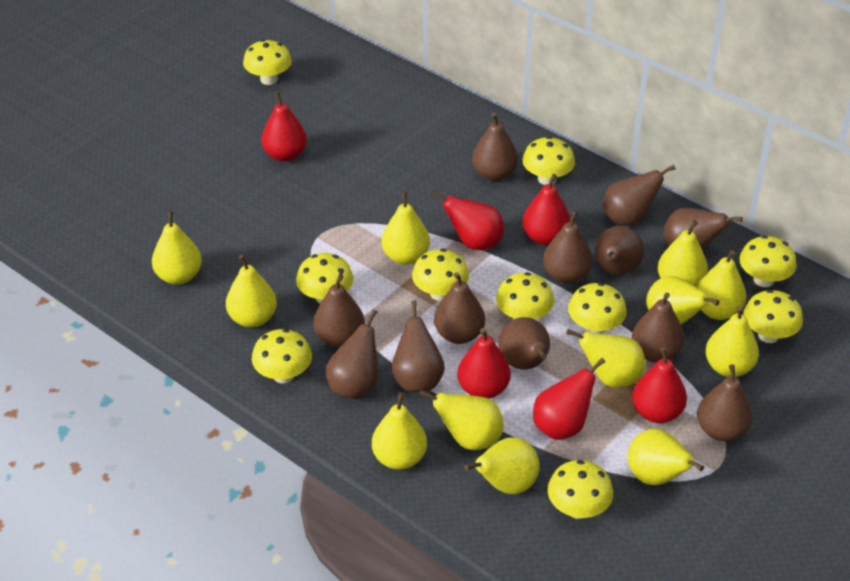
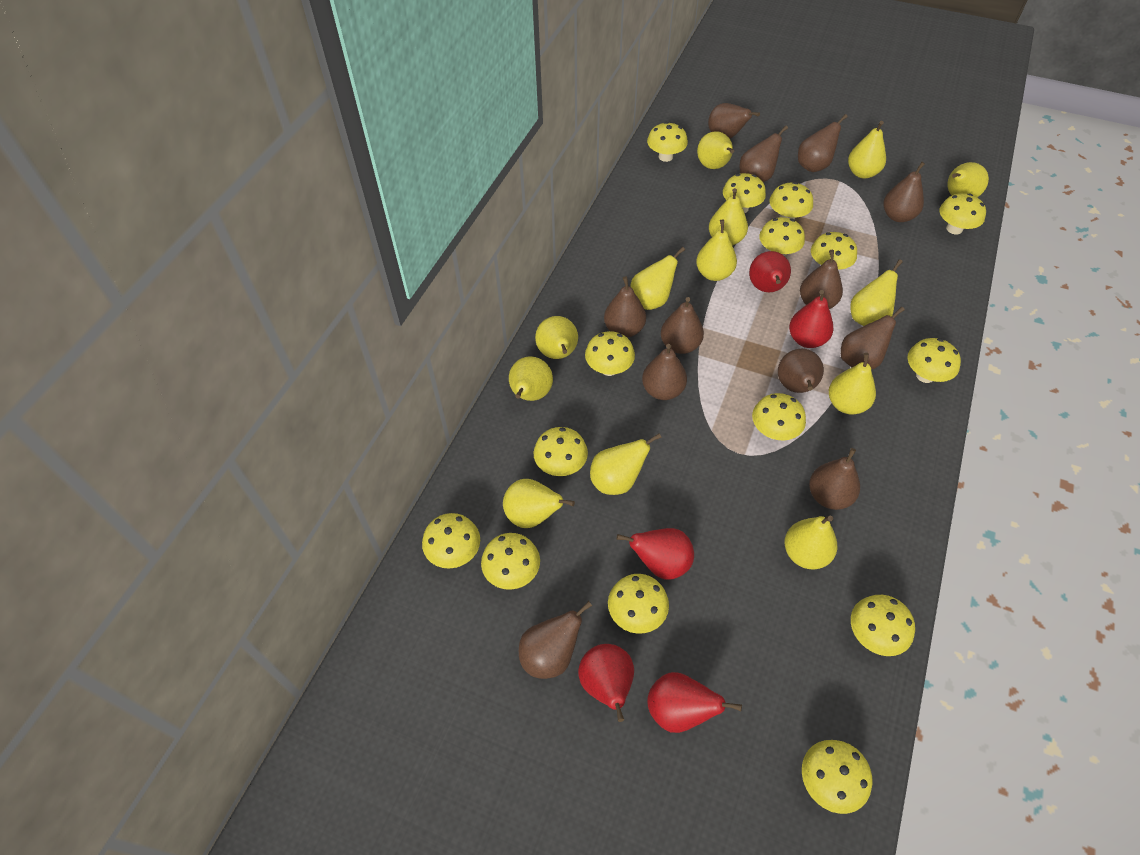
red pear: 6 -> 5
yellow mushroom: 10 -> 15
yellow pear: 12 -> 13

